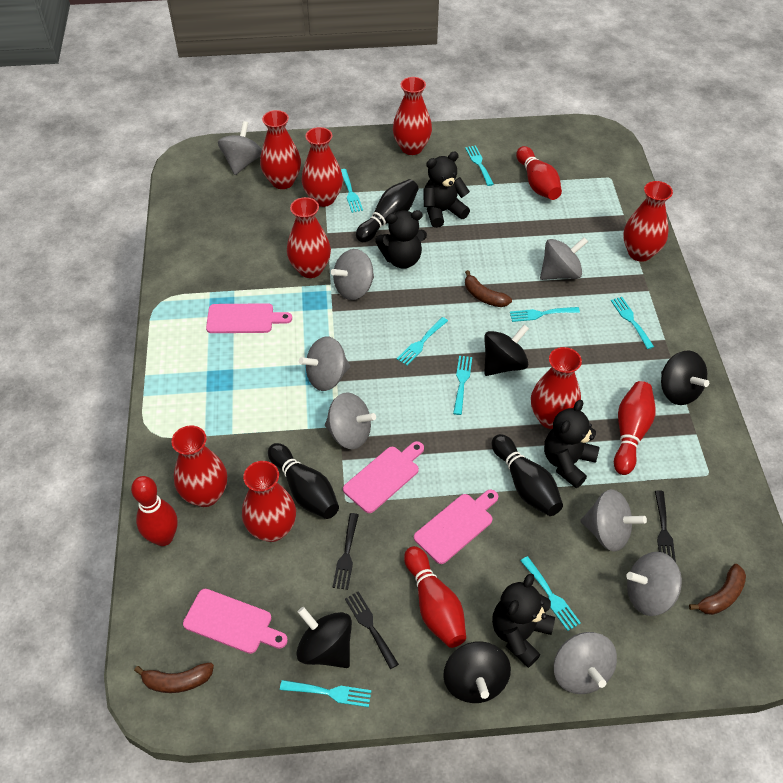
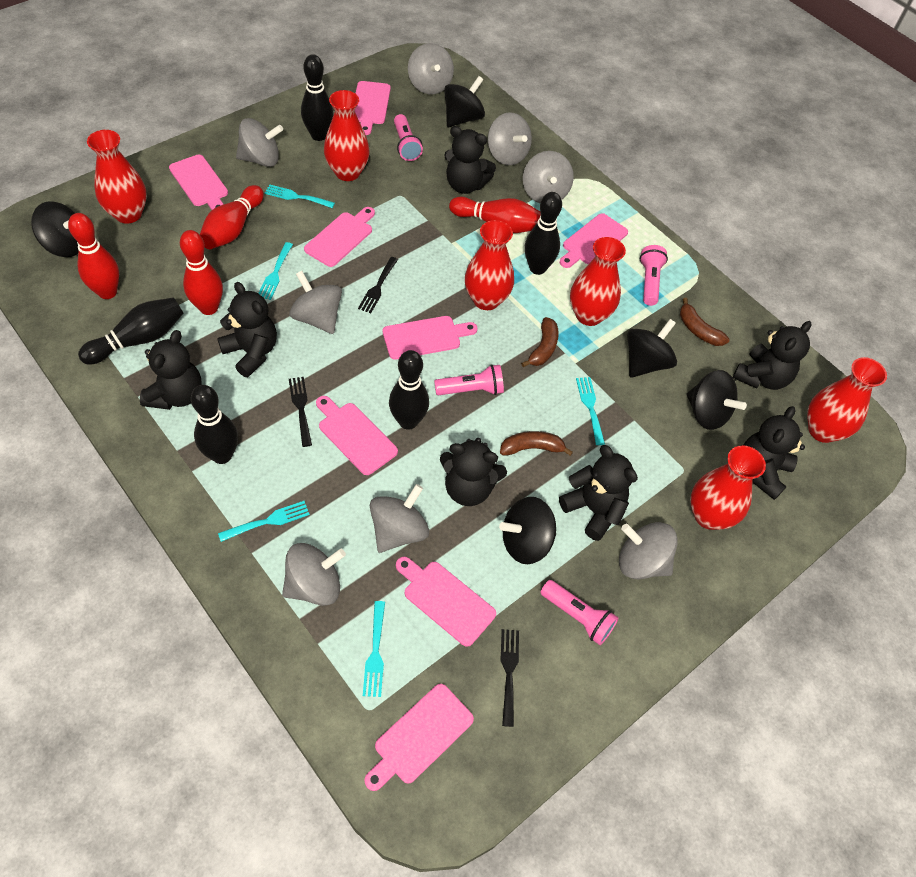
black bowling pin: 3 -> 5
black spinning top: 4 -> 5
black teddy bear: 4 -> 7
pink cutting board: 4 -> 8
pink flashlight: 0 -> 4
red vase: 8 -> 6
turquoise fork: 8 -> 5

